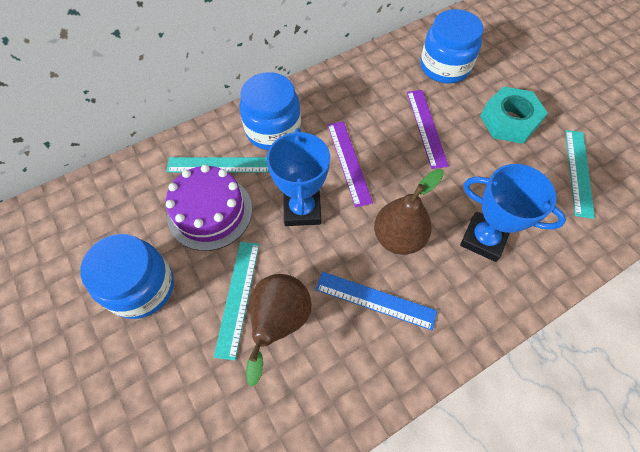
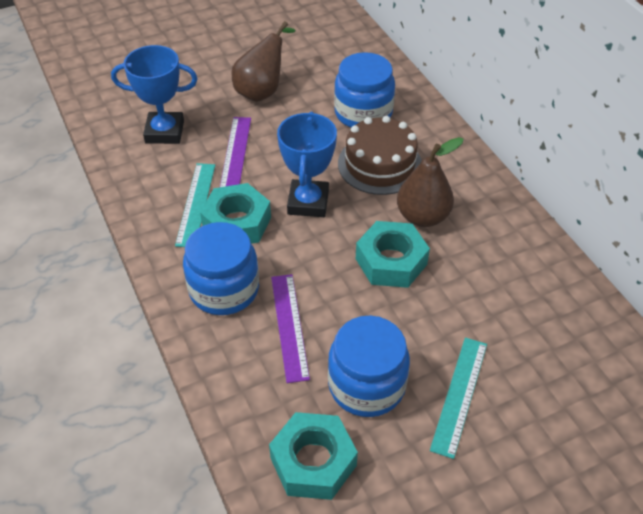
blue ruler: 1 -> 0
brown cake: 0 -> 1
purple cake: 1 -> 0
turquoise nut: 1 -> 3
turquoise ruler: 3 -> 2

